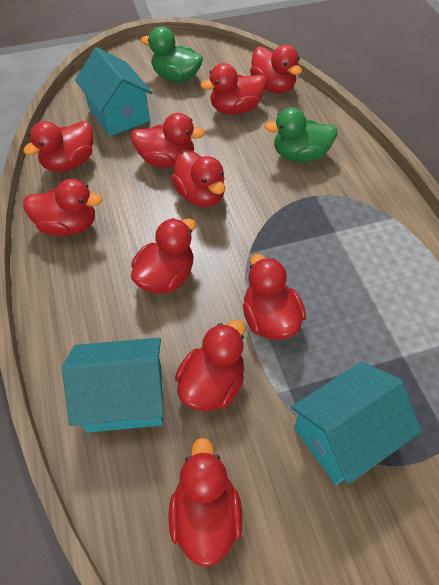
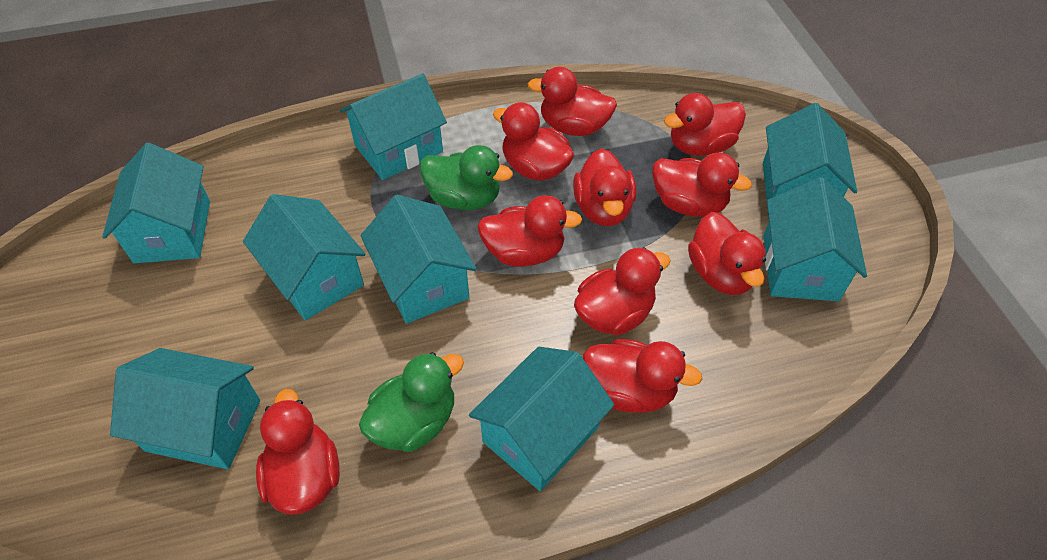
turquoise house: 3 -> 8

